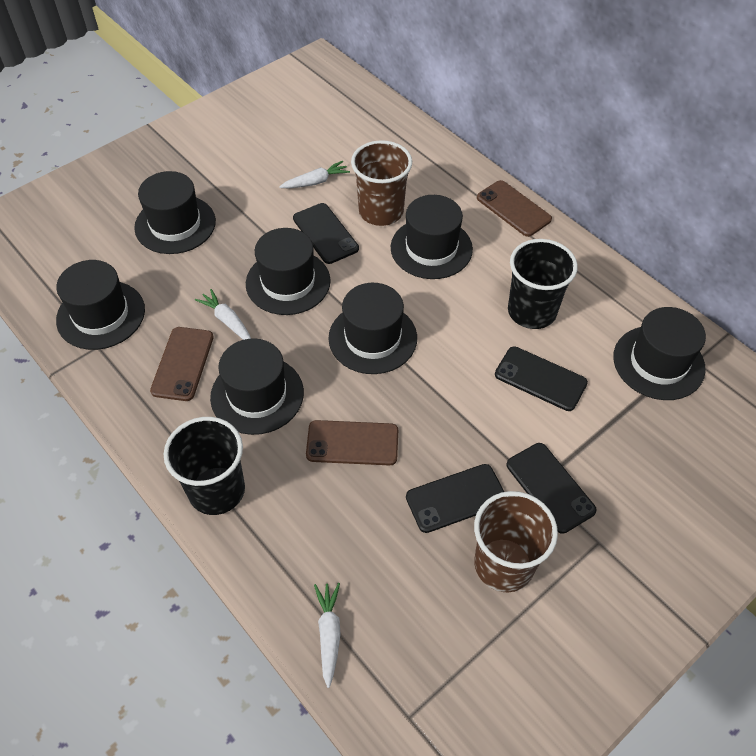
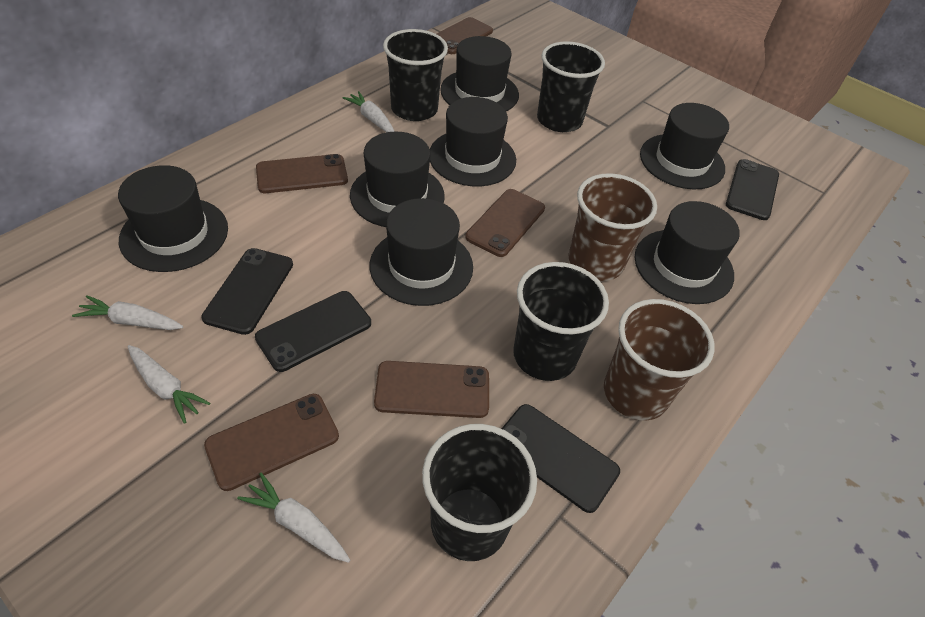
black cup: 2 -> 4
brown phone: 3 -> 5
white carrot: 3 -> 4

